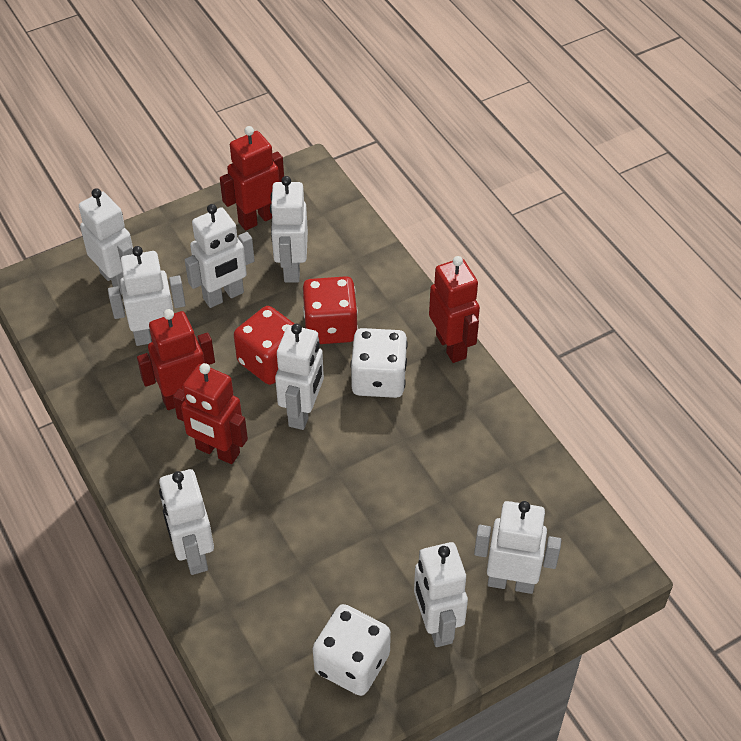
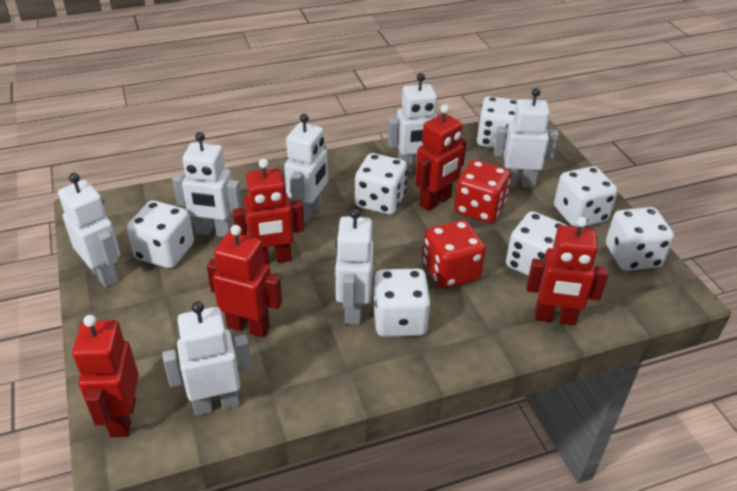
red robot: 4 -> 5
white dice: 2 -> 7
white robot: 8 -> 7

